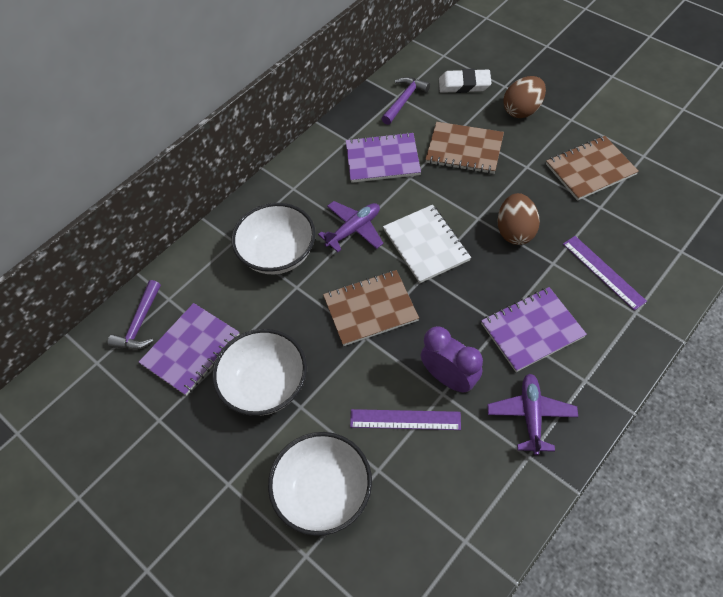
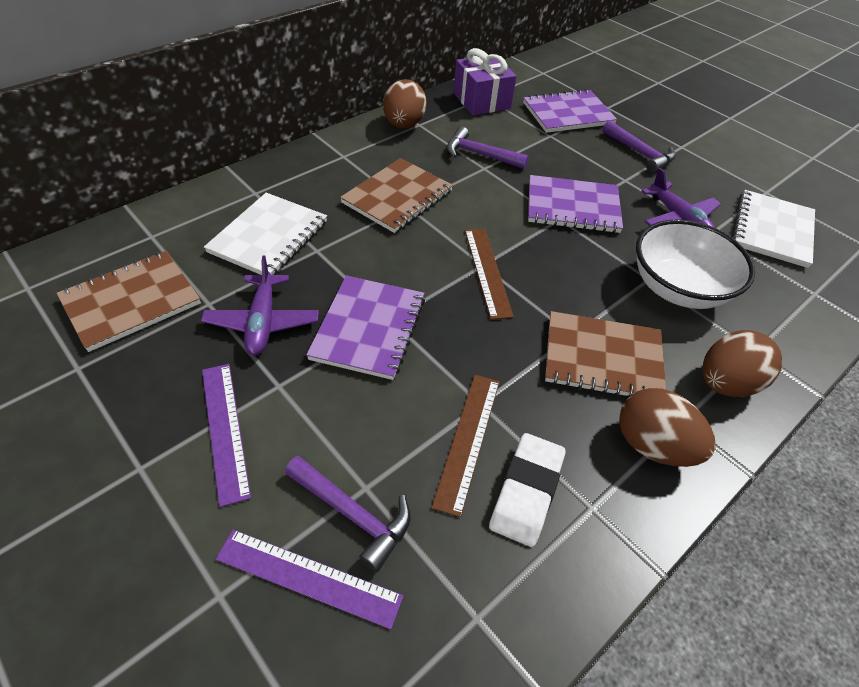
brown egg: 2 -> 3
brown ruler: 0 -> 2
purple clock: 1 -> 0
purple gift: 0 -> 1
purple hammer: 2 -> 3
white bowl: 3 -> 1
white notebook: 1 -> 2

